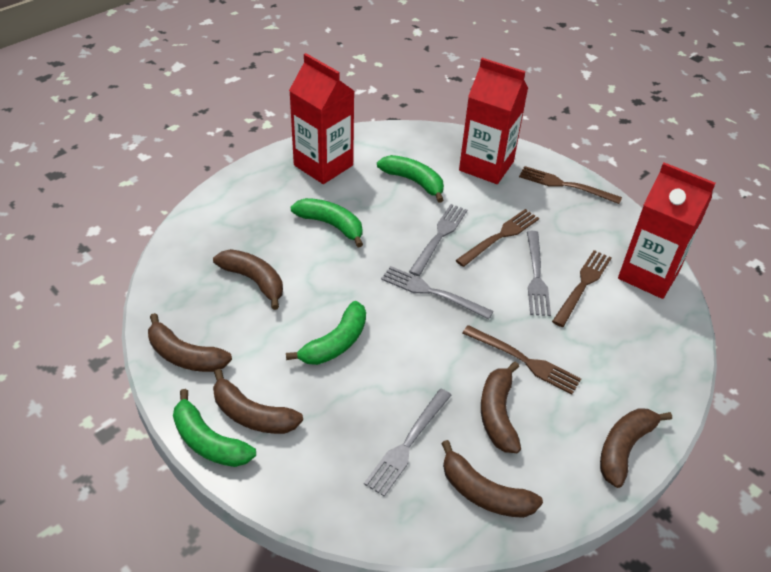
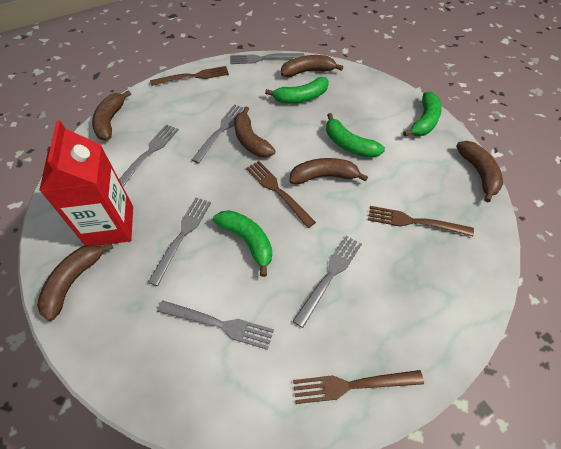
grey fork: 4 -> 6
red carton: 3 -> 1

